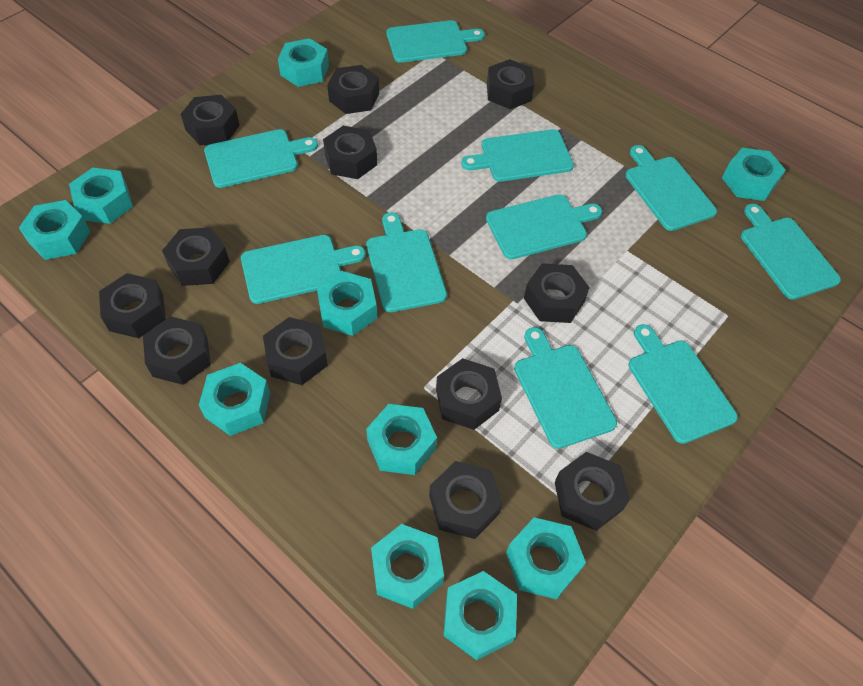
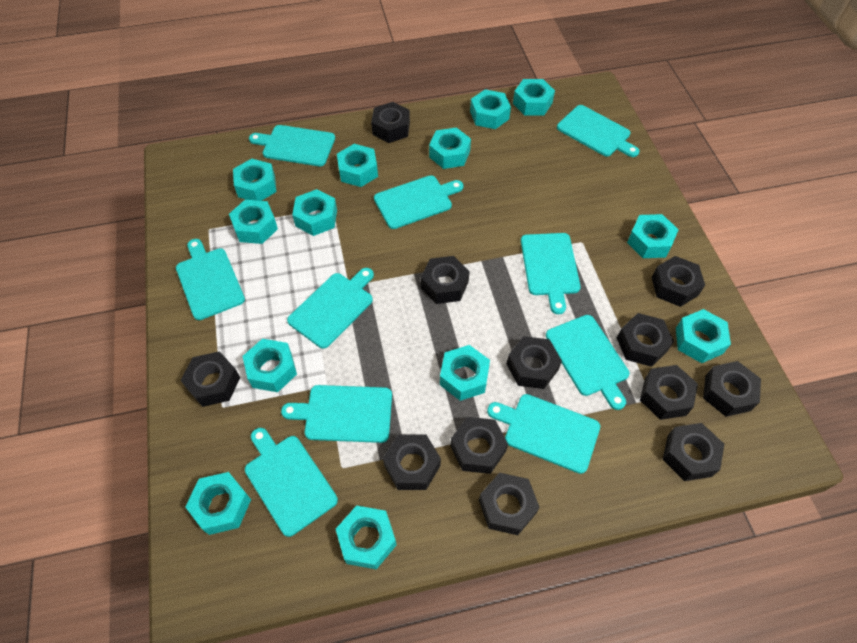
turquoise nut: 10 -> 13

